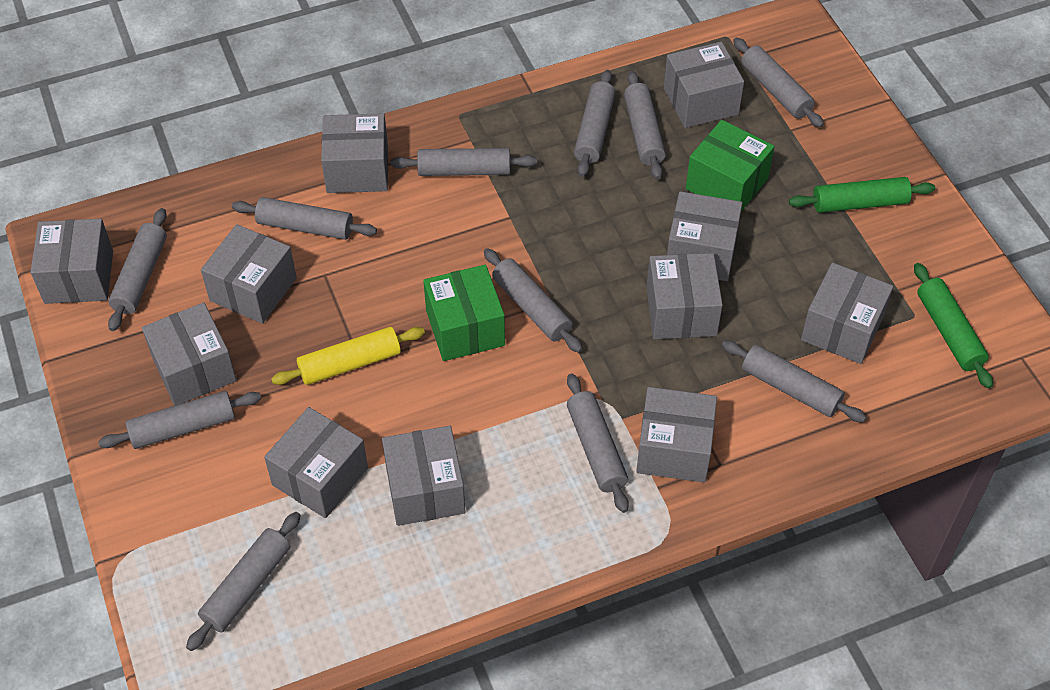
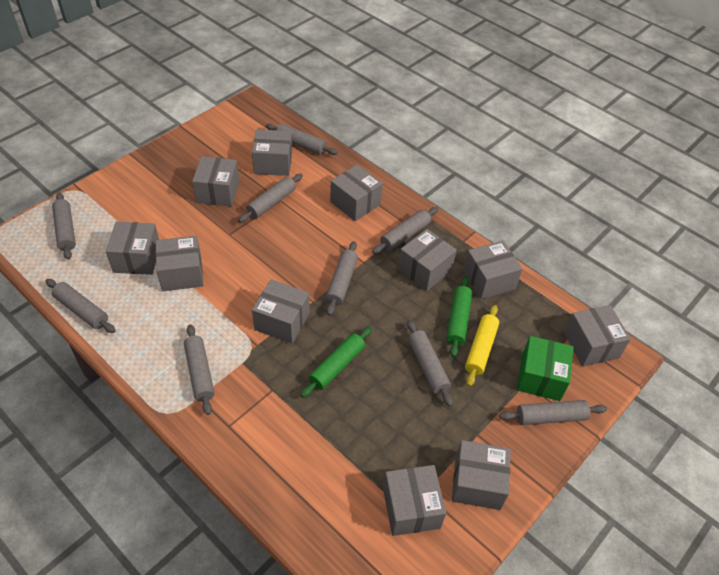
green box: 2 -> 1
grey rolling pin: 11 -> 9

